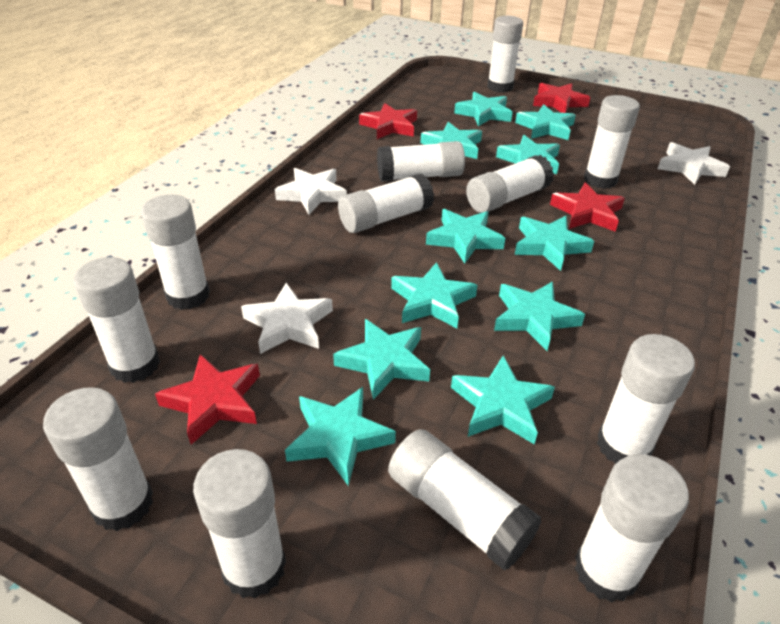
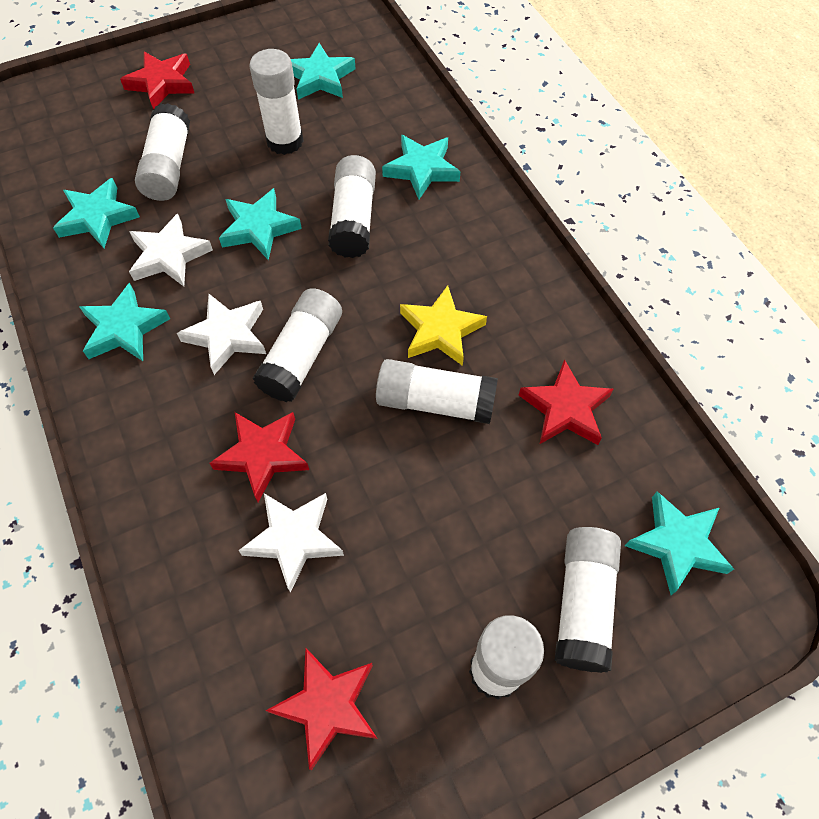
turquoise star: 11 -> 6
white glue stick: 12 -> 7
yellow star: 0 -> 1

